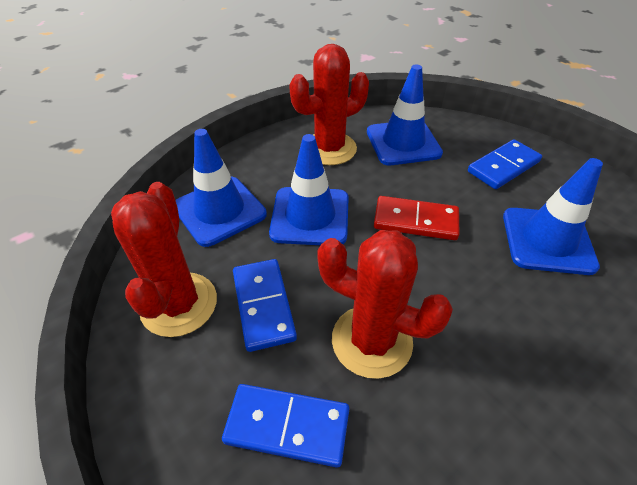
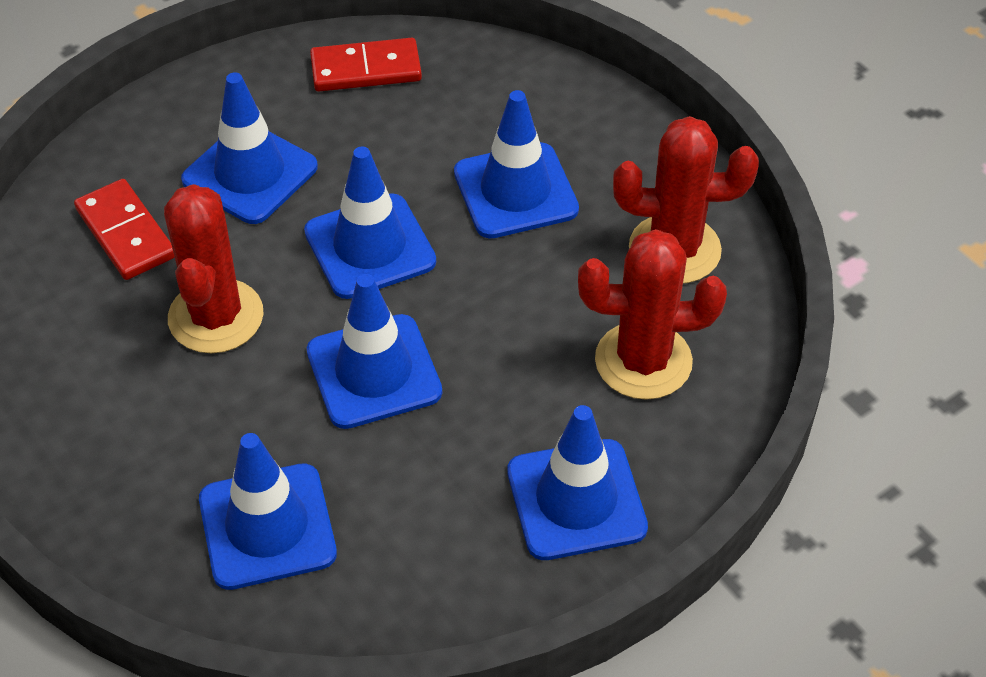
blue domino: 3 -> 0
blue traffic cone: 4 -> 6
red domino: 1 -> 2

